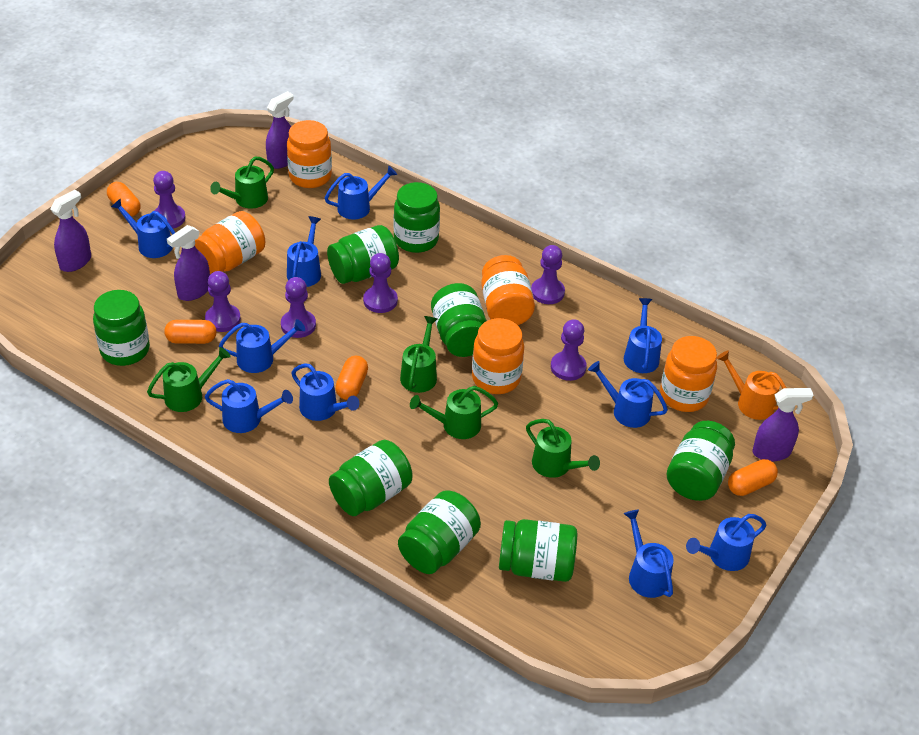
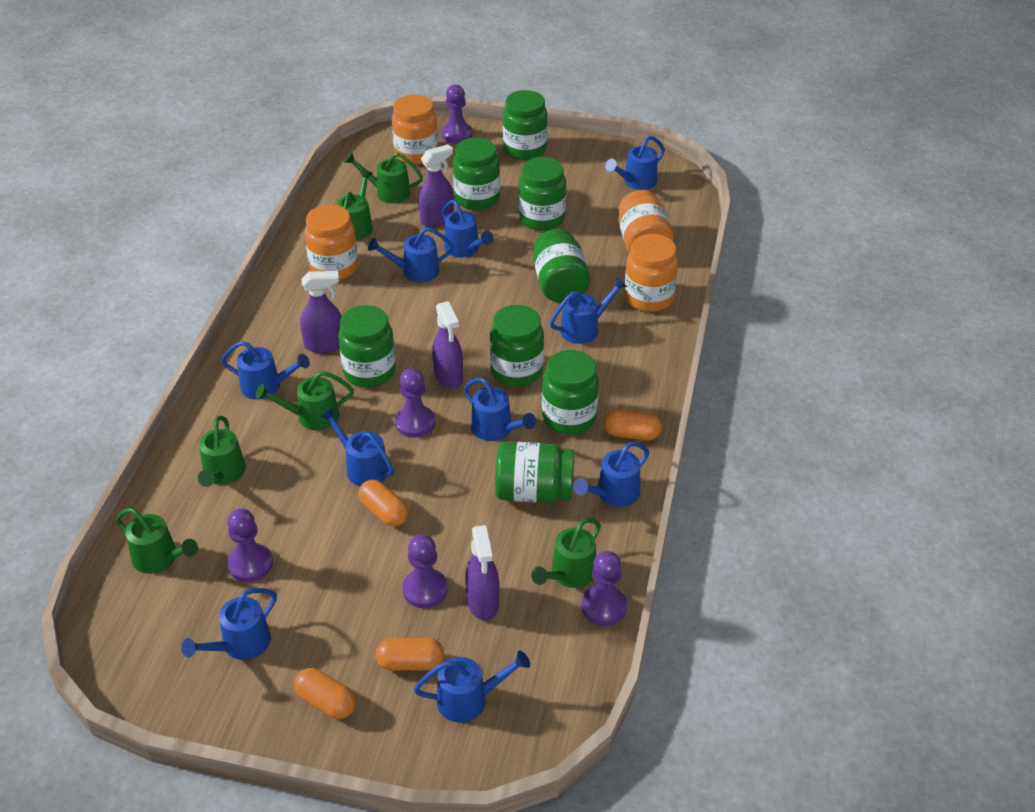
green watering can: 5 -> 6
orange jar: 5 -> 4
orange watering can: 1 -> 0
purple pawn: 6 -> 5

